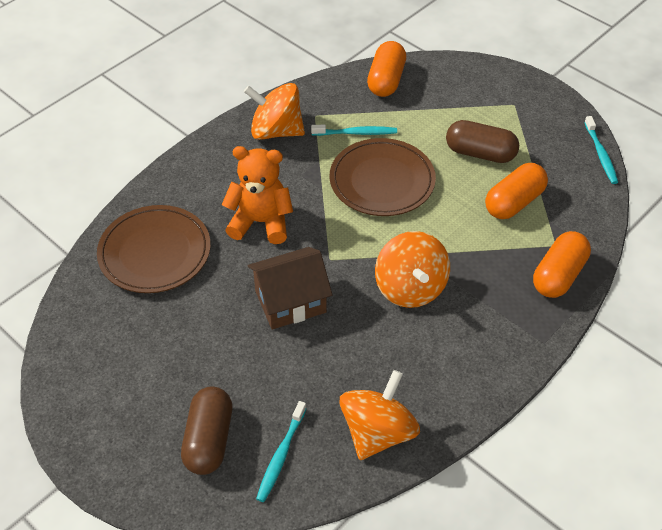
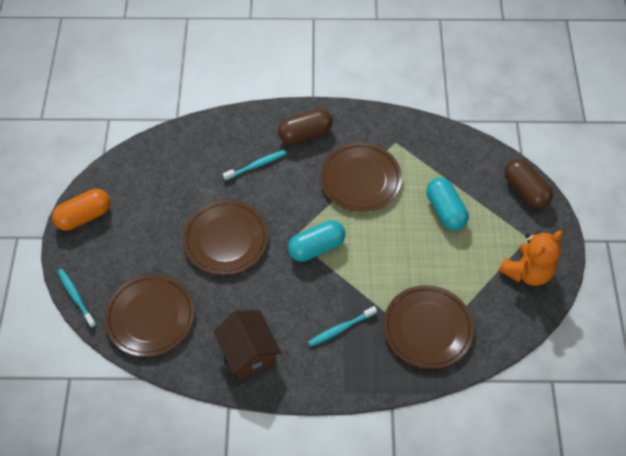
brown plate: 2 -> 4
orange capsule: 3 -> 1
orange spinning top: 3 -> 0
turquoise capsule: 0 -> 2

